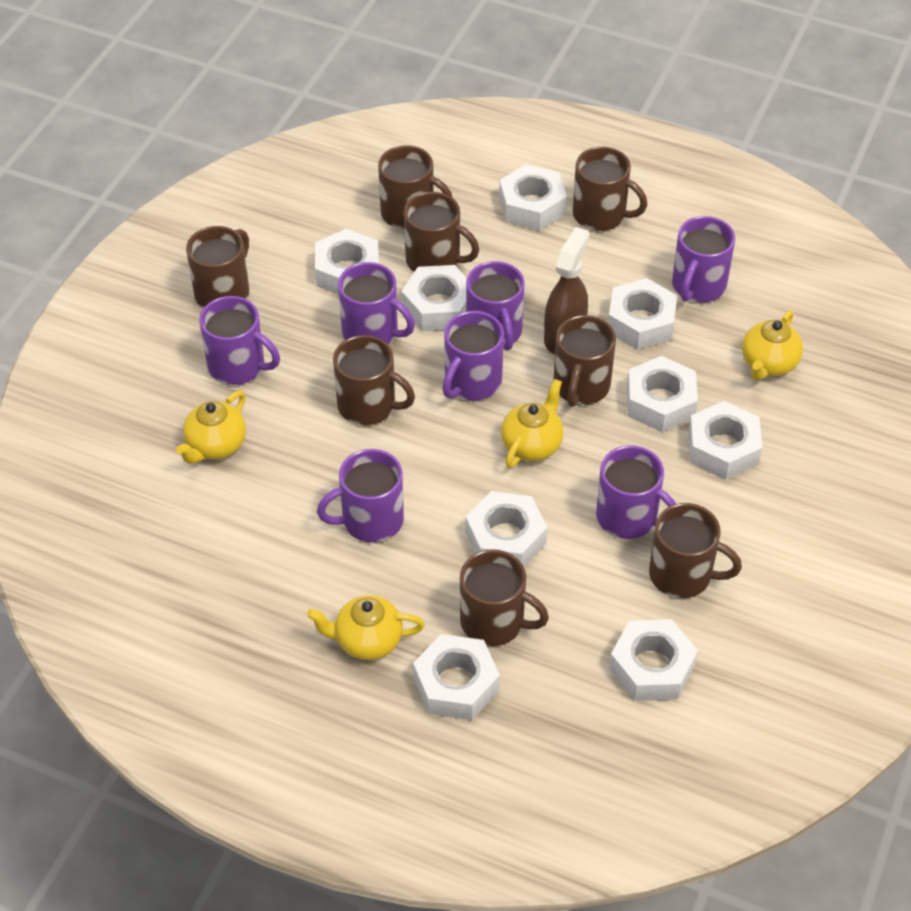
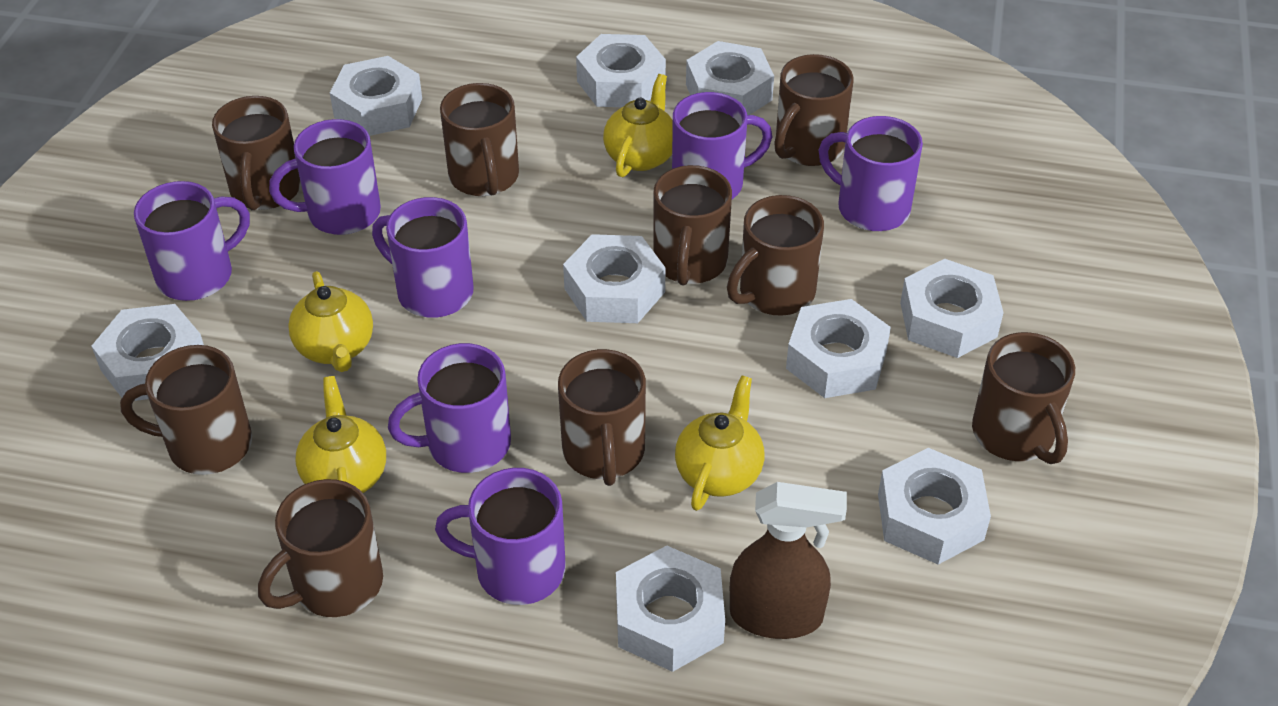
brown mug: 8 -> 9

